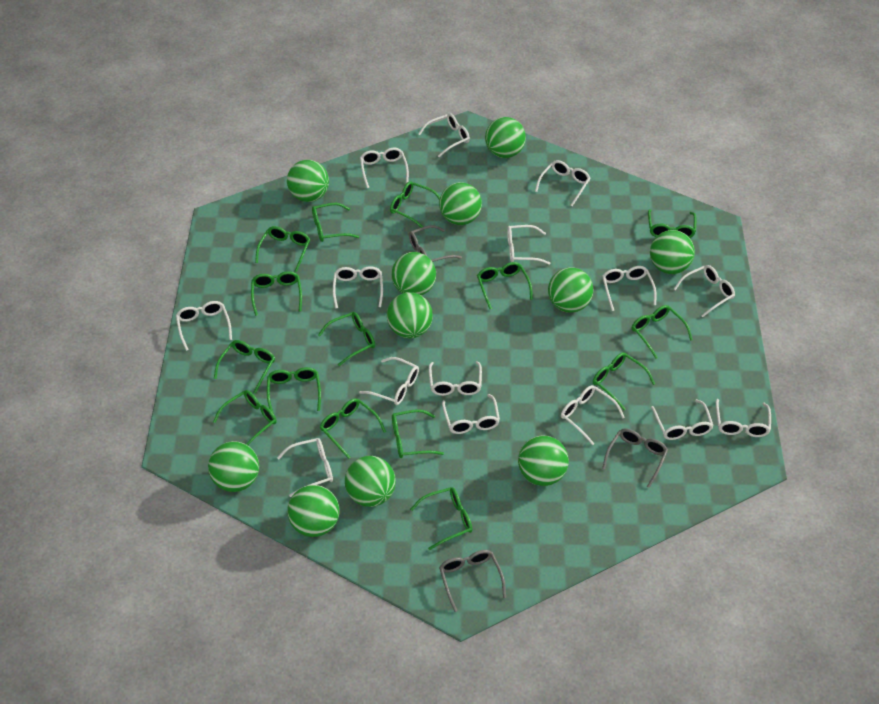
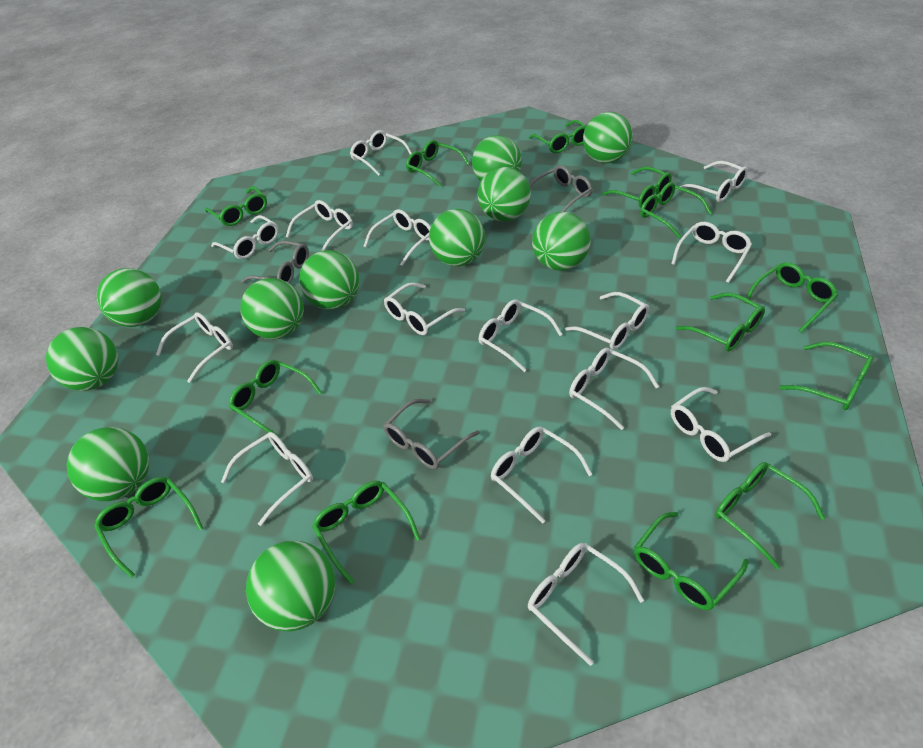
green glasses: 15 -> 13

